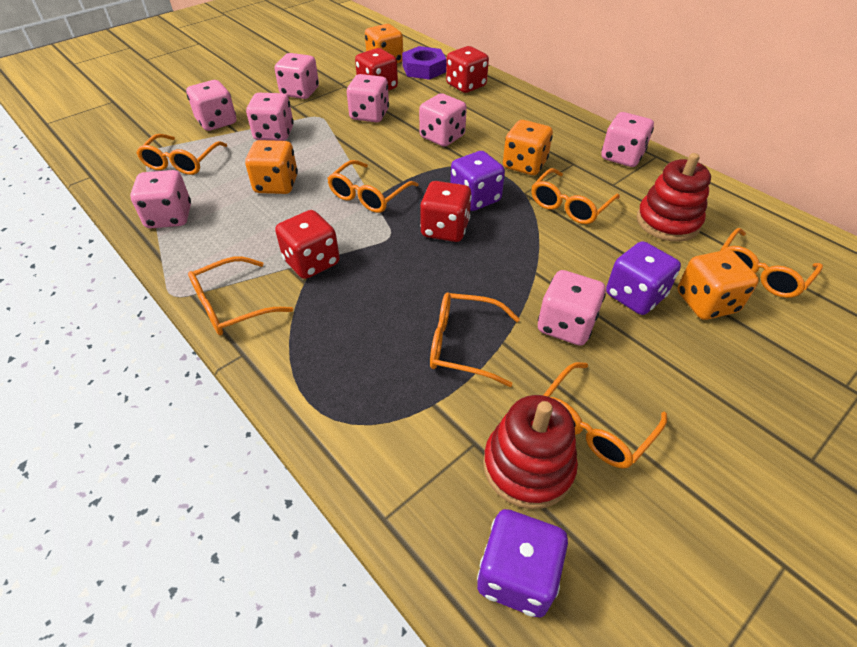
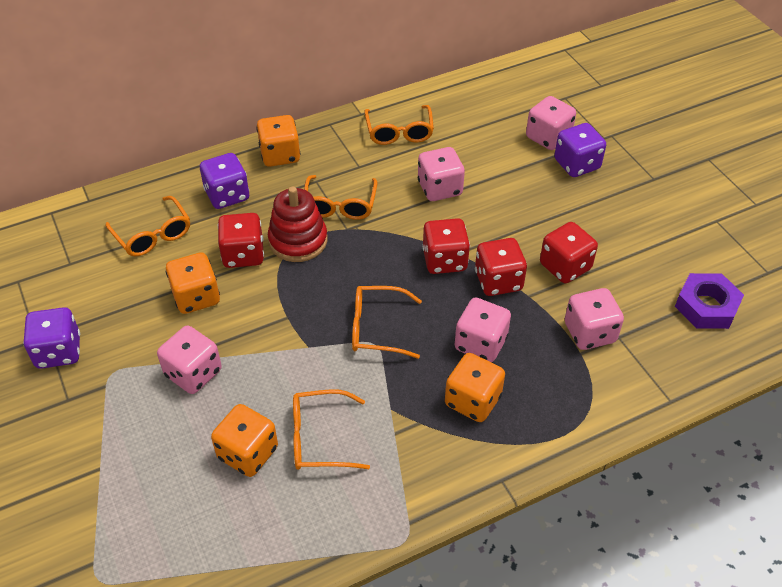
orange glasses: 7 -> 5
pink dice: 8 -> 5
red stacking toy: 2 -> 1

